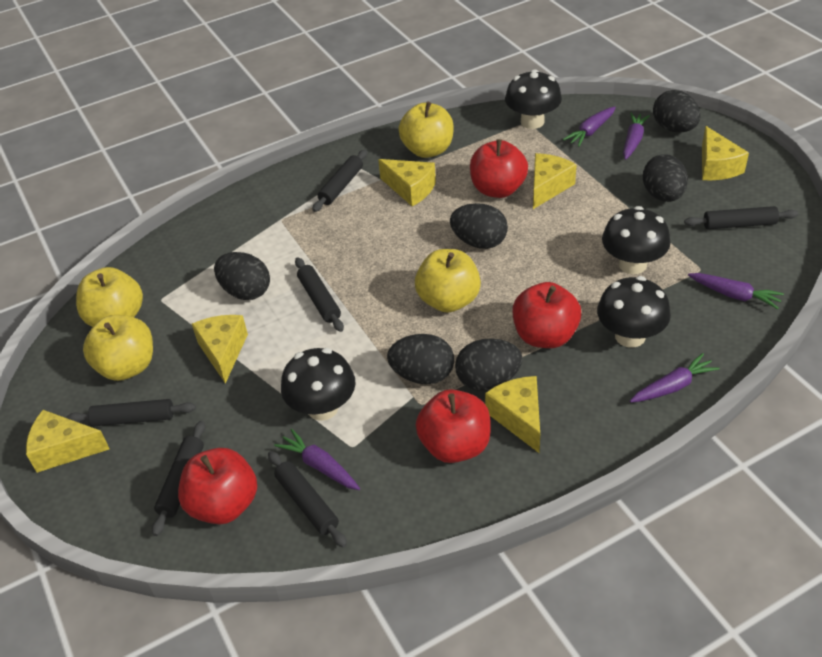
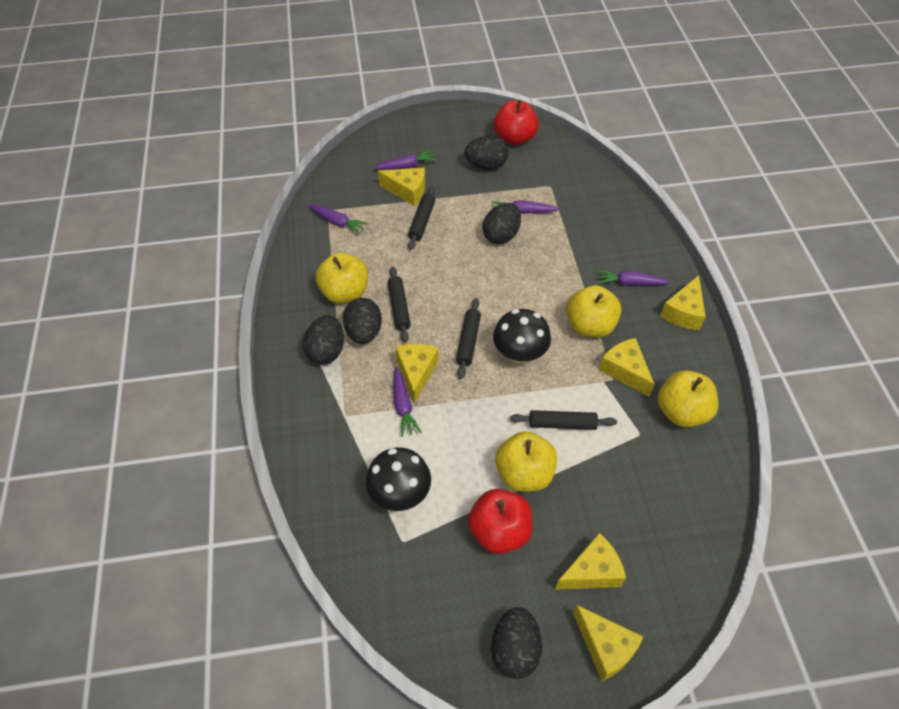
black egg: 6 -> 5
black mushroom: 4 -> 2
black rolling pin: 6 -> 4
red apple: 4 -> 2

